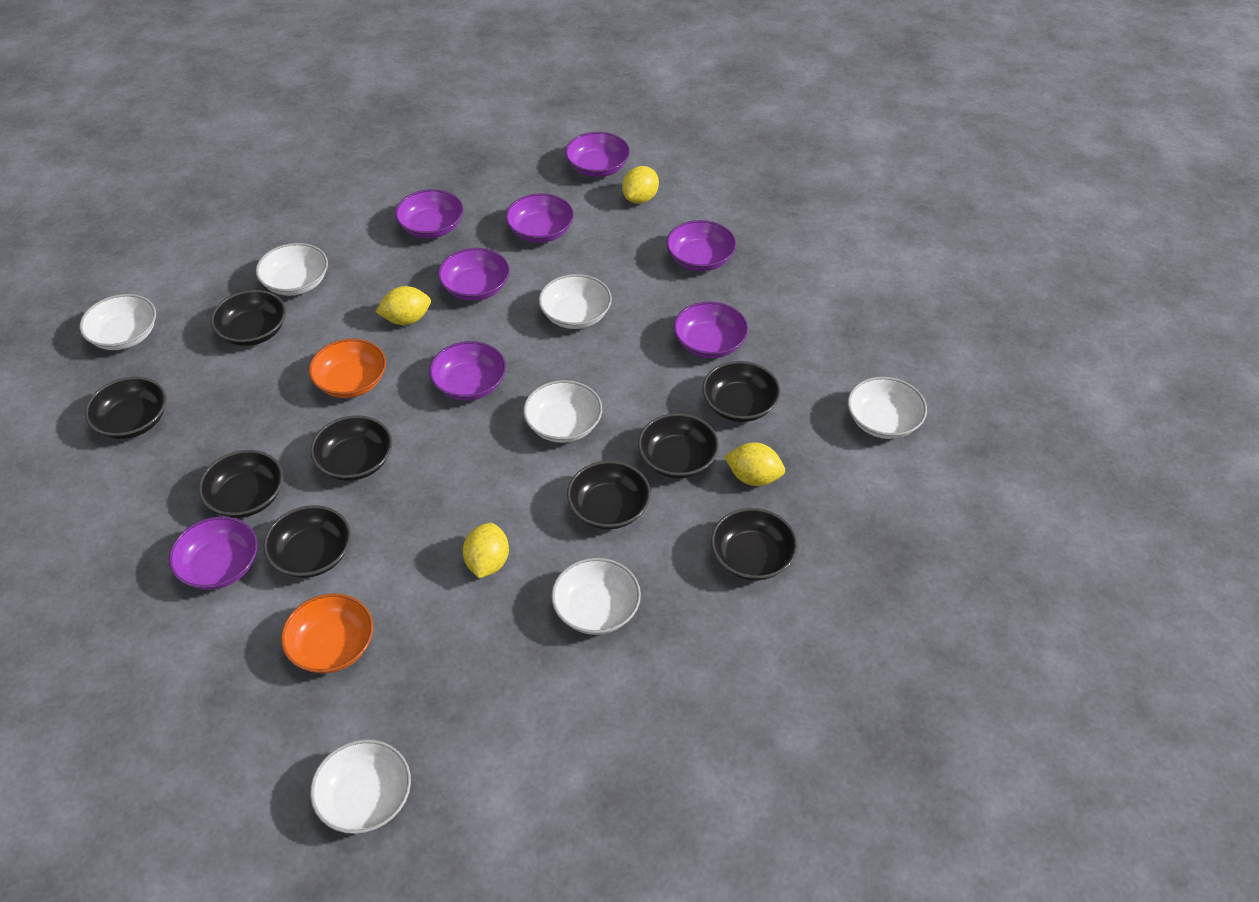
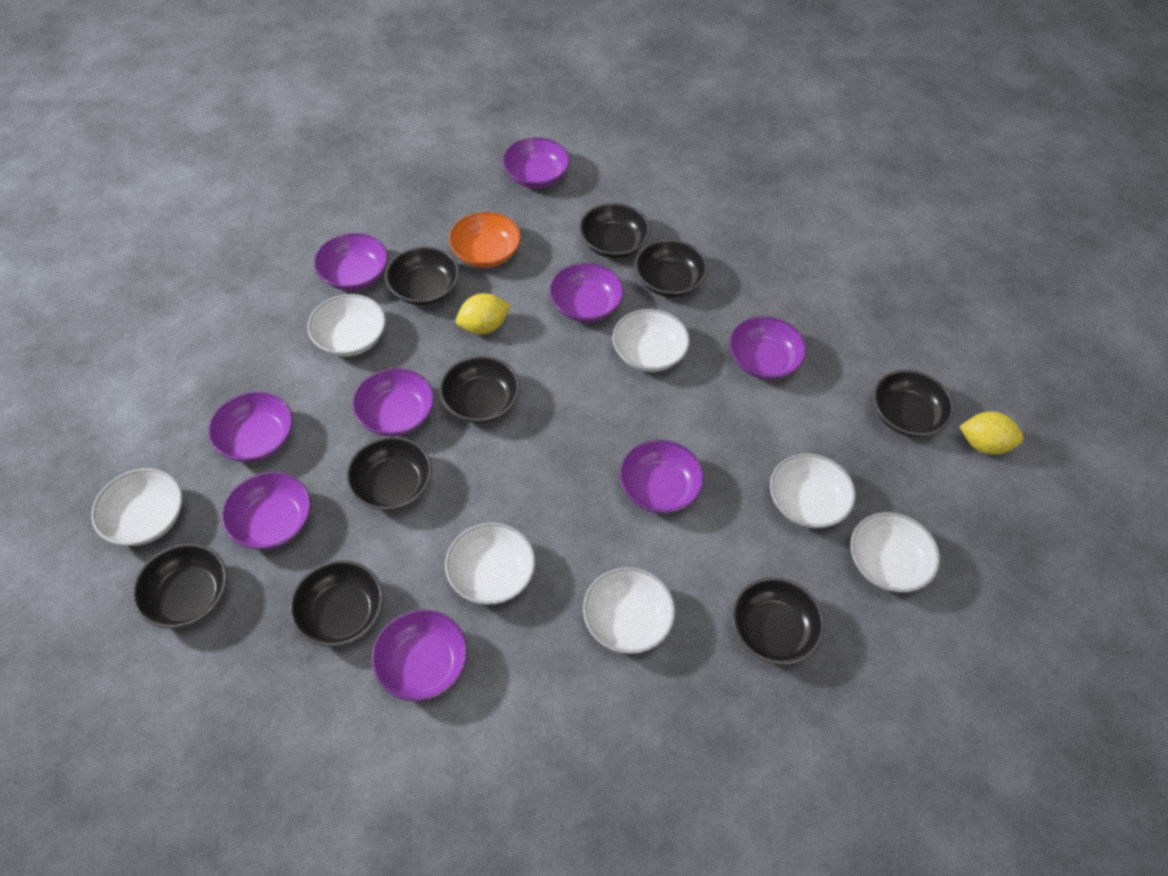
orange bowl: 2 -> 1
purple bowl: 8 -> 9
yellow lemon: 4 -> 2

